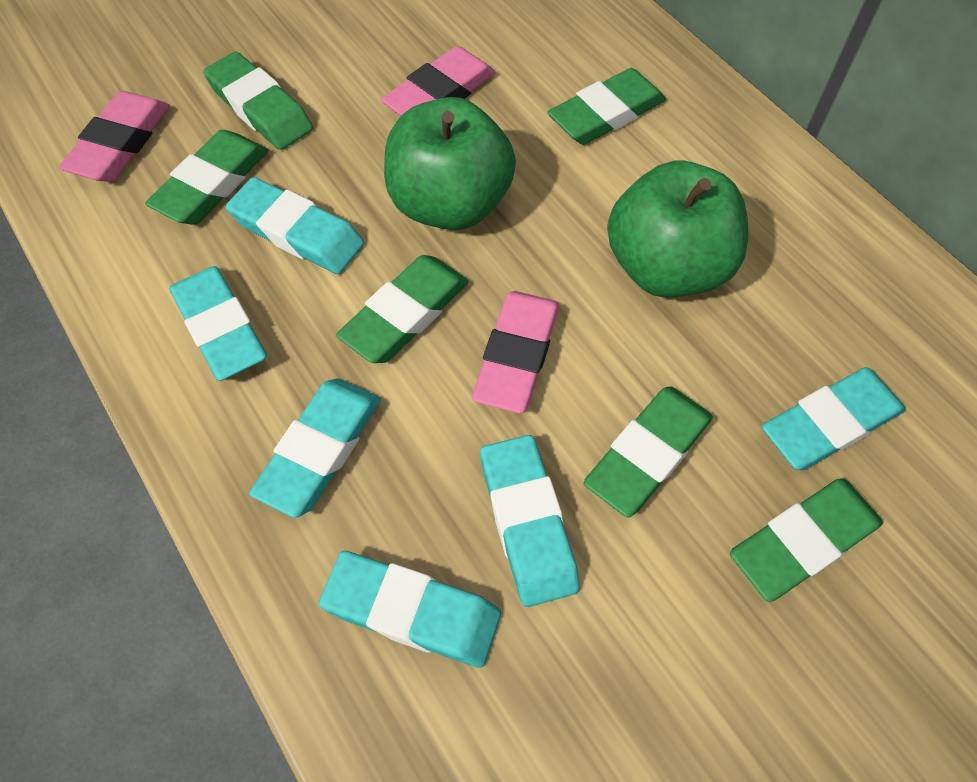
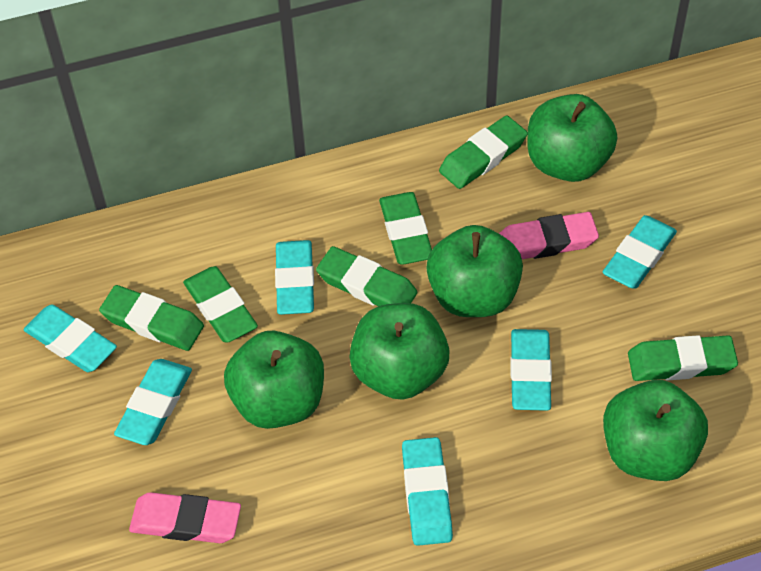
green apple: 2 -> 5
pink eraser: 3 -> 2

